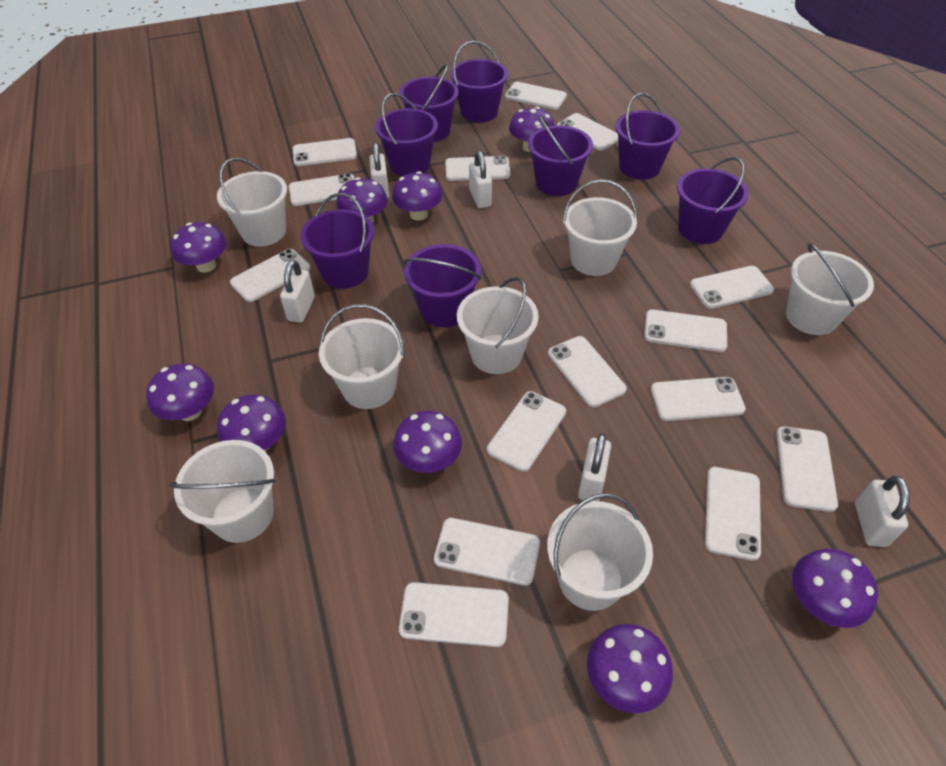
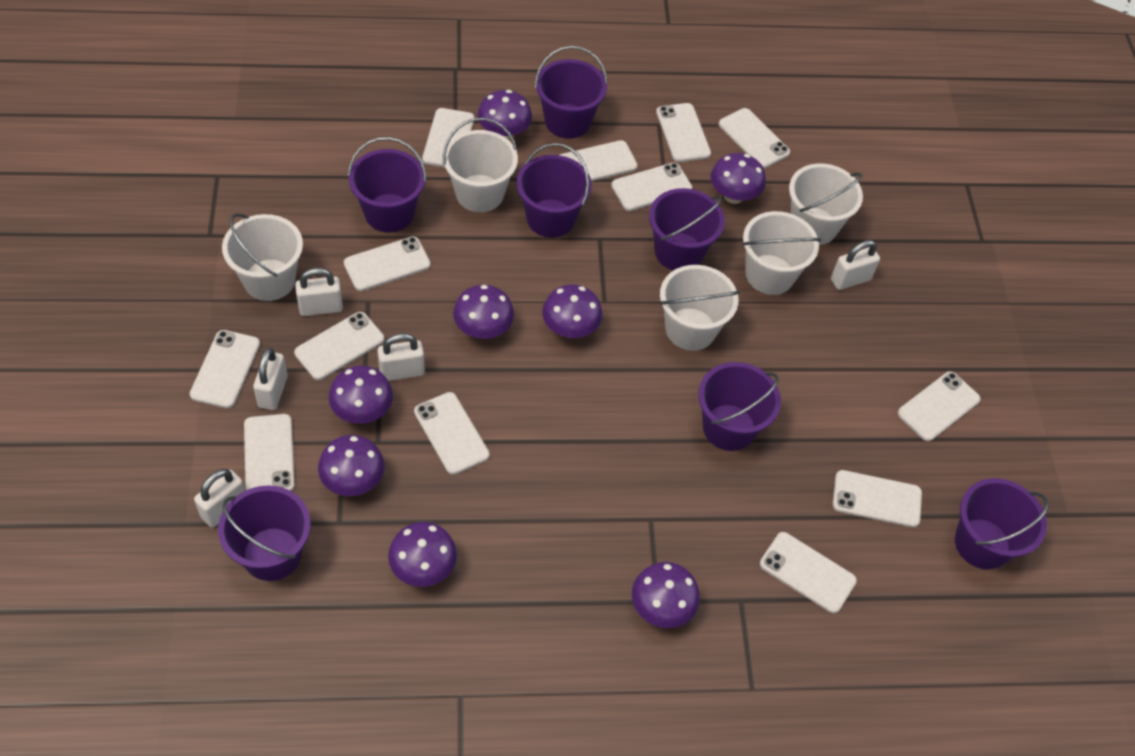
purple bucket: 8 -> 7
purple mushroom: 9 -> 8
white bucket: 7 -> 5
white phone: 15 -> 13

